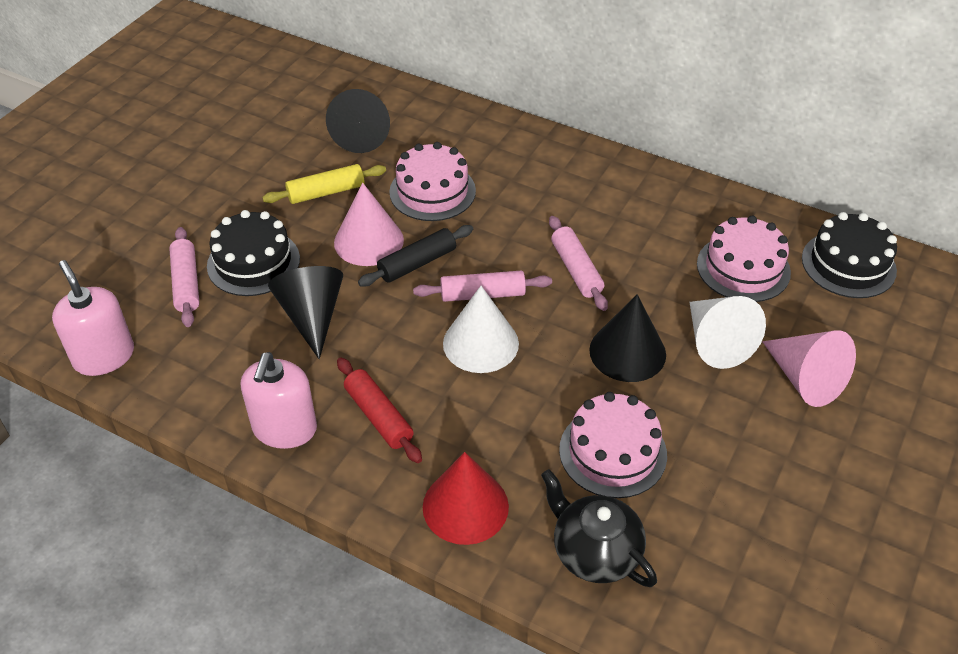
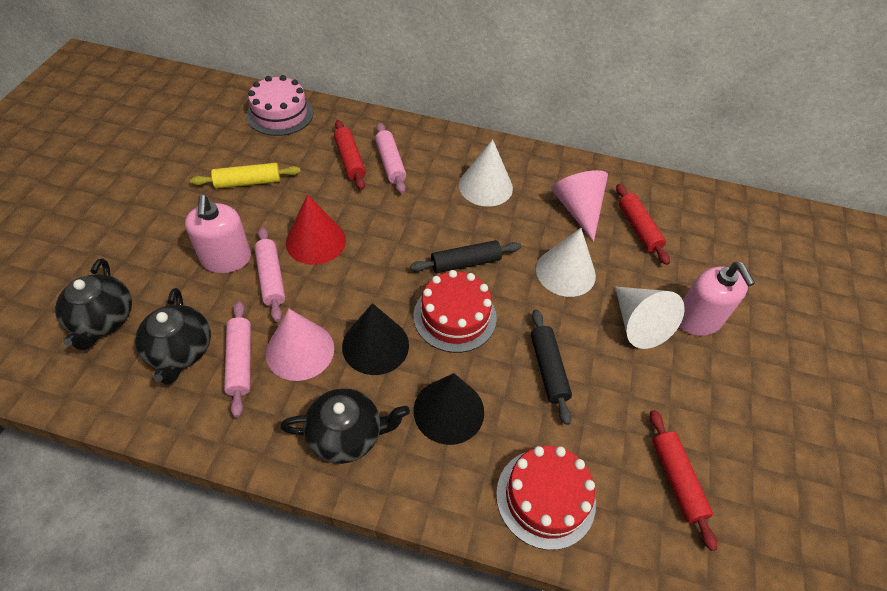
black cake: 2 -> 0
black cone: 3 -> 2
black rolling pin: 1 -> 2
black teapot: 1 -> 3
pink cake: 3 -> 1
red cake: 0 -> 2
red rolling pin: 1 -> 3
white cone: 2 -> 3

